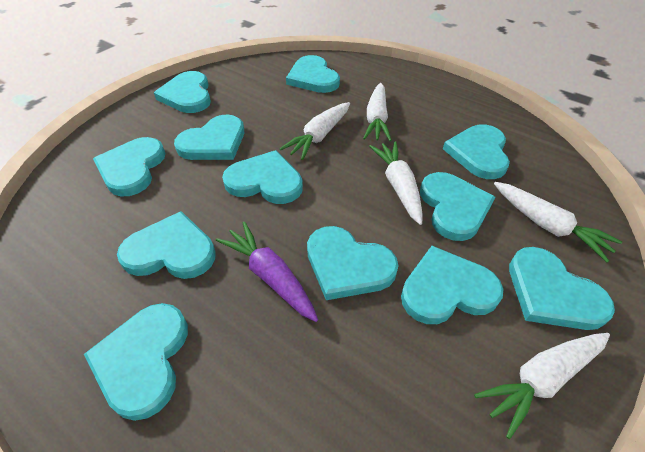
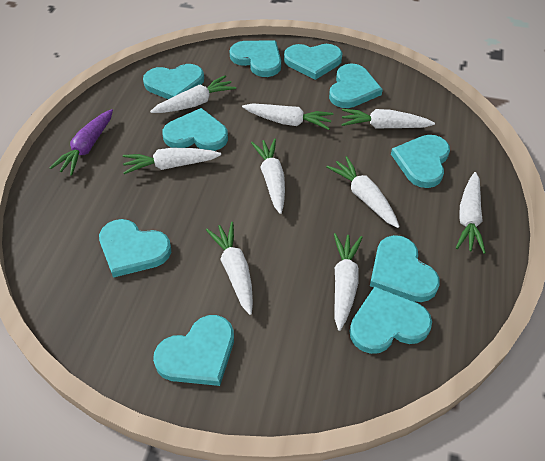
turquoise heart: 12 -> 10
white carrot: 5 -> 9

